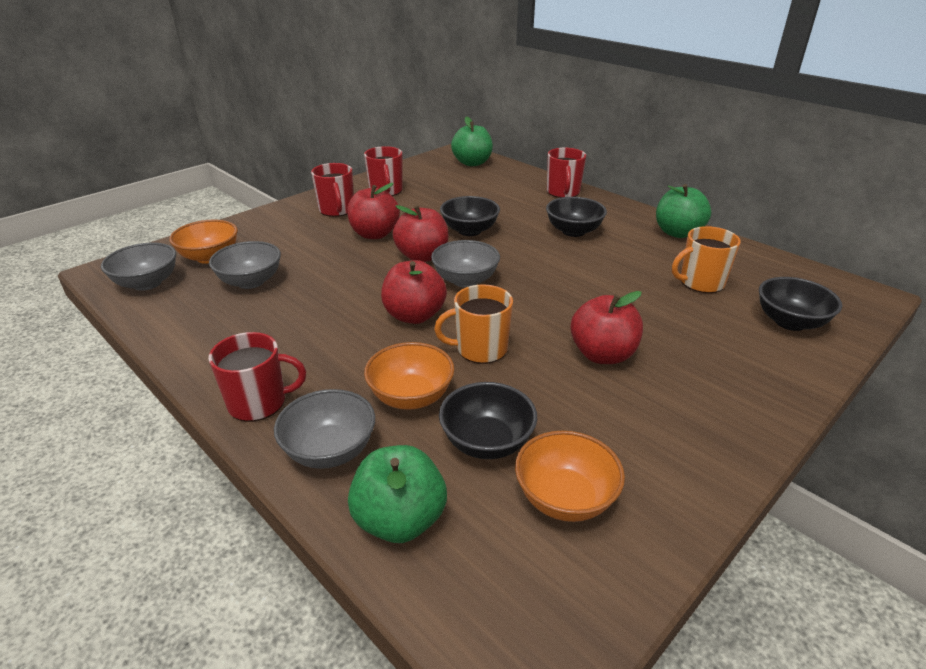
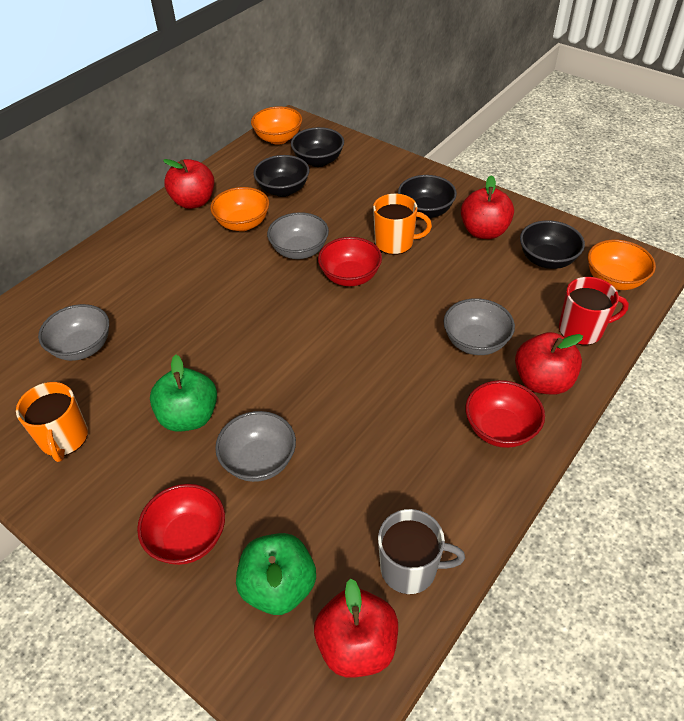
green apple: 3 -> 2
grey mug: 0 -> 1
red bowl: 0 -> 3
red mug: 4 -> 1

